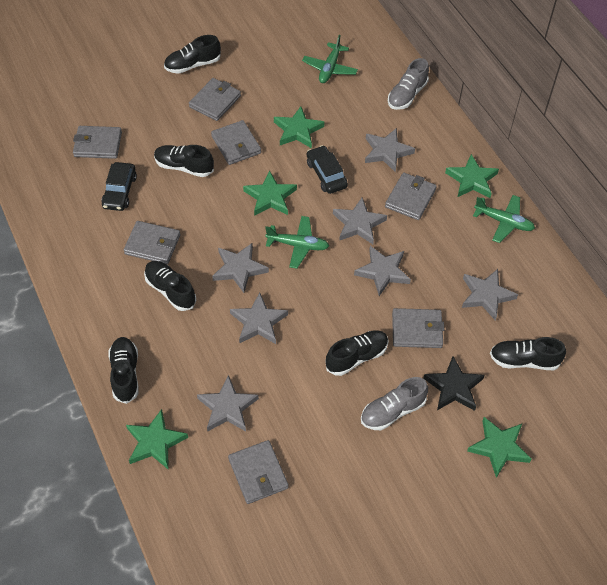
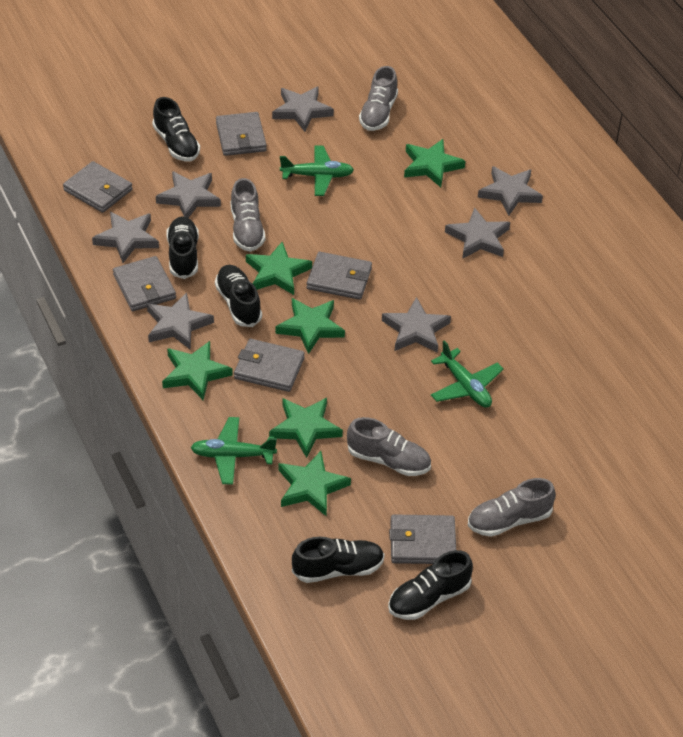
black car: 2 -> 0
black shoe: 6 -> 5
black star: 1 -> 0
green star: 5 -> 6
grey shoe: 2 -> 4
grey wallet: 7 -> 6

